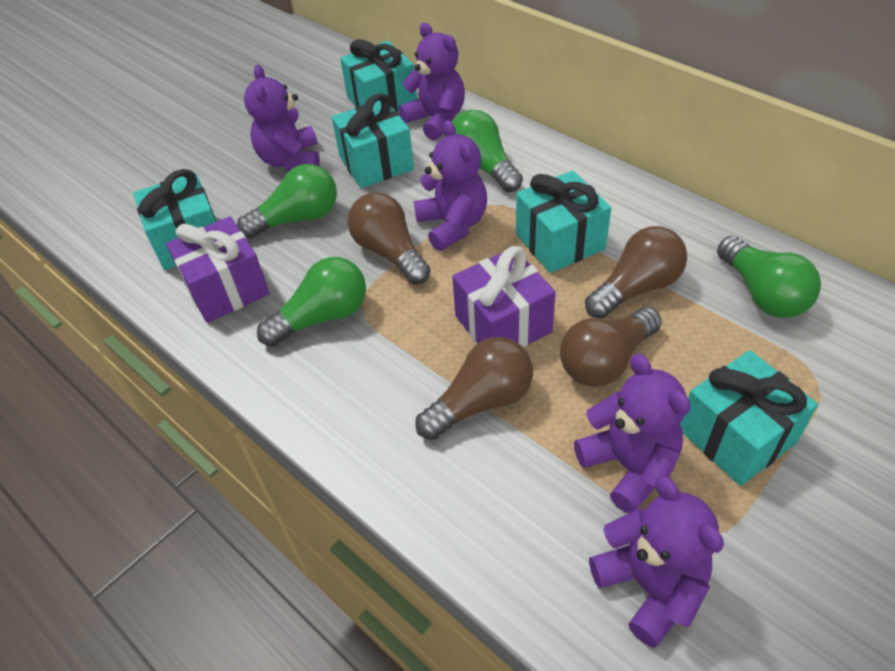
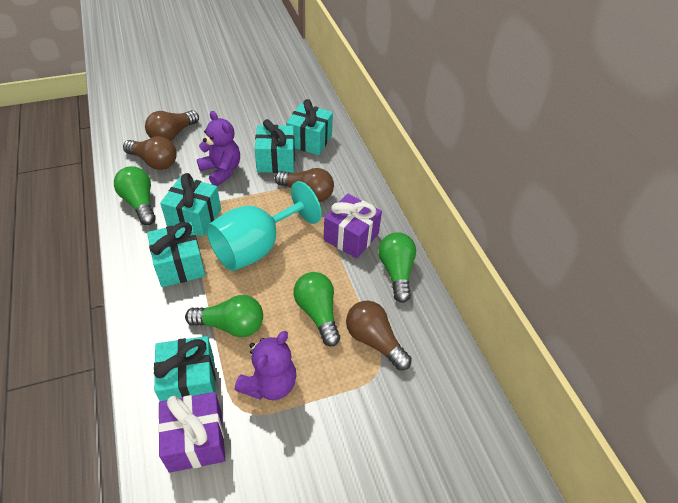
purple teddy bear: 5 -> 2
turquoise goblet: 0 -> 1

